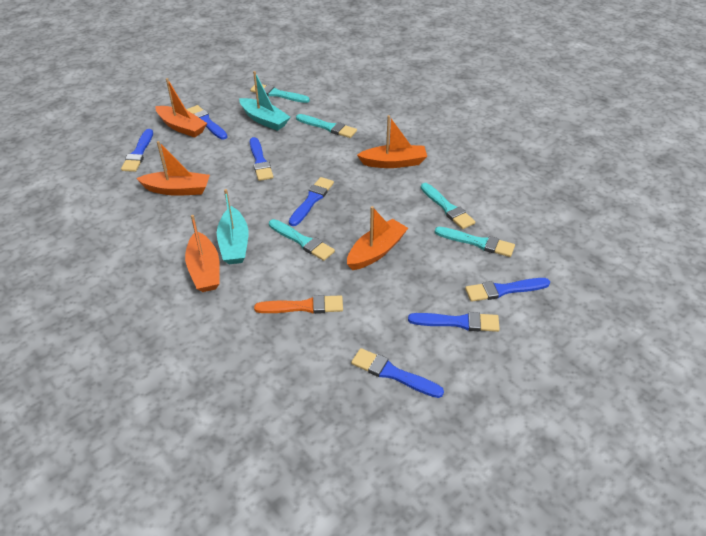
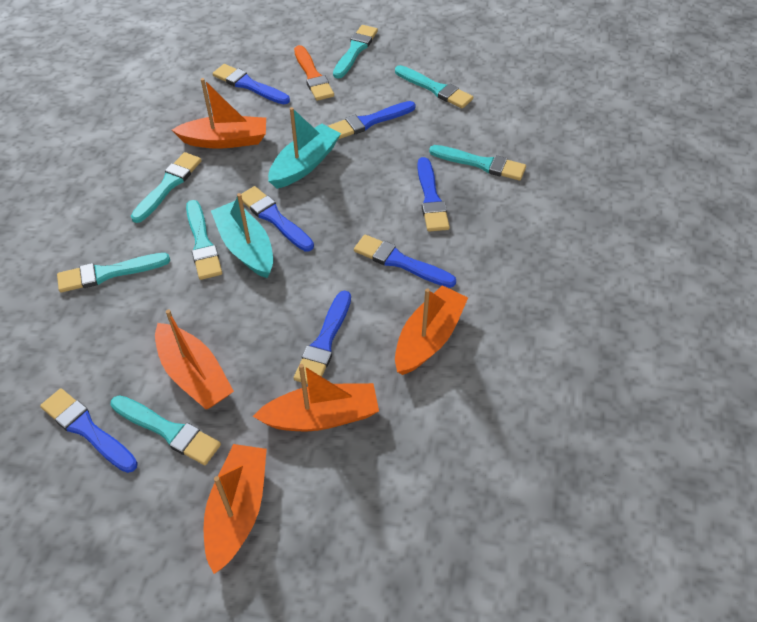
turquoise brush: 5 -> 7

